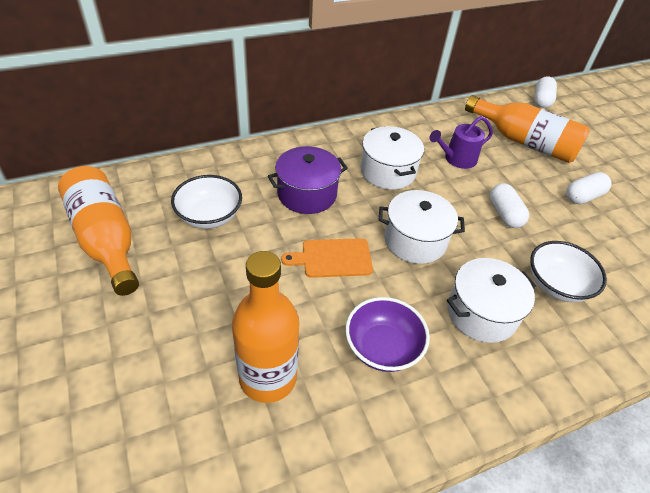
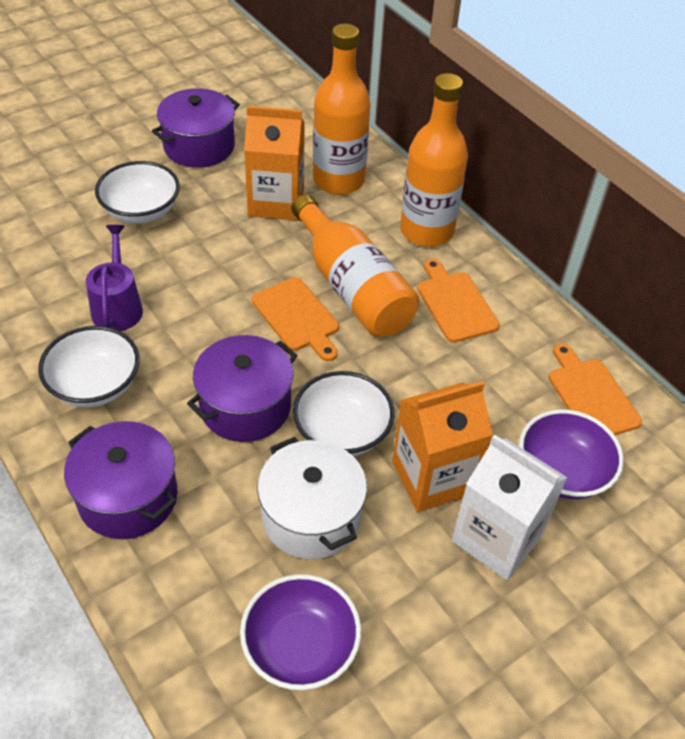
orange carton: 0 -> 2
orange cutting board: 1 -> 3
purple bowl: 1 -> 2
purple pot: 1 -> 3
white bowl: 2 -> 3
white capsule: 3 -> 0
white carton: 0 -> 1
white pot: 3 -> 1

